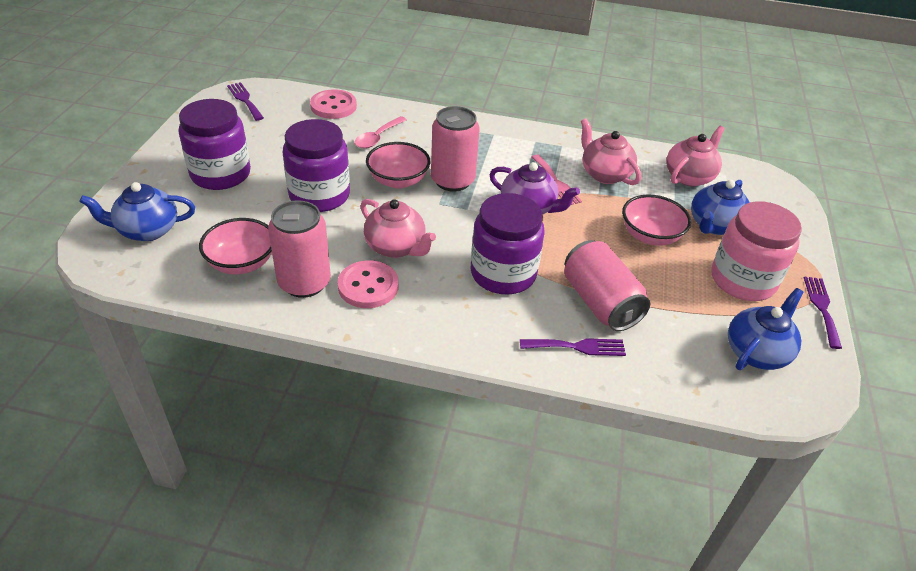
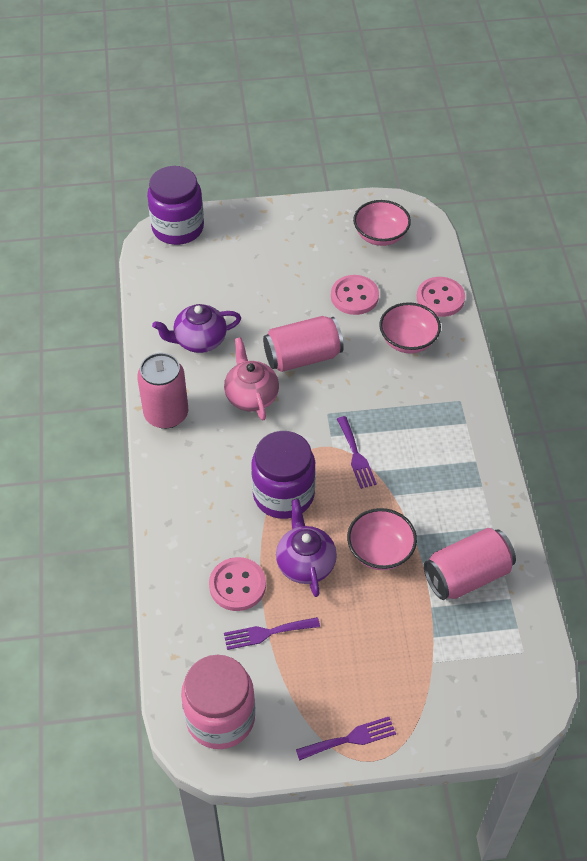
blue teapot: 3 -> 0
pink button: 2 -> 3
pink fork: 1 -> 0
pink spoon: 1 -> 0
pink teapot: 3 -> 1
purple jar: 3 -> 2
purple teapot: 1 -> 2

